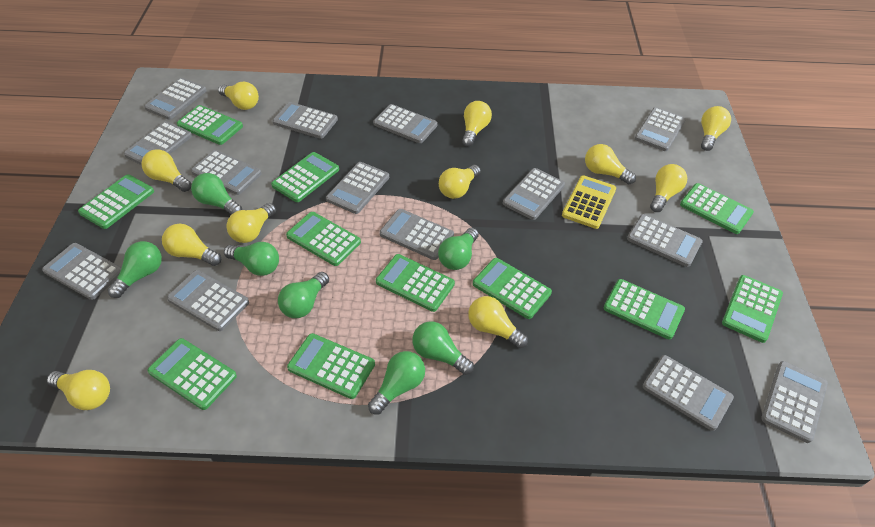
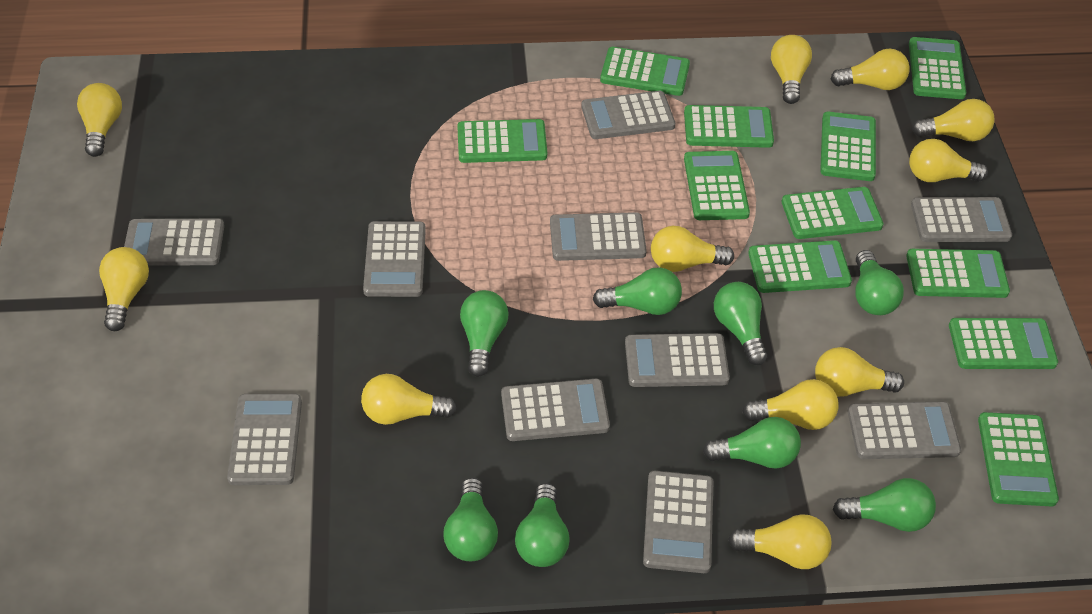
green light bulb: 7 -> 8
grey calculator: 14 -> 10
yellow calculator: 1 -> 0

